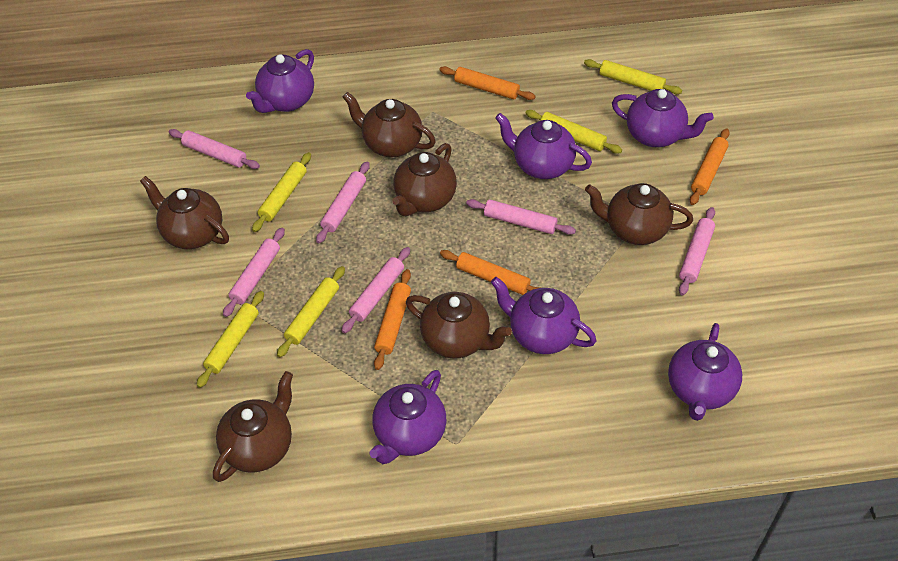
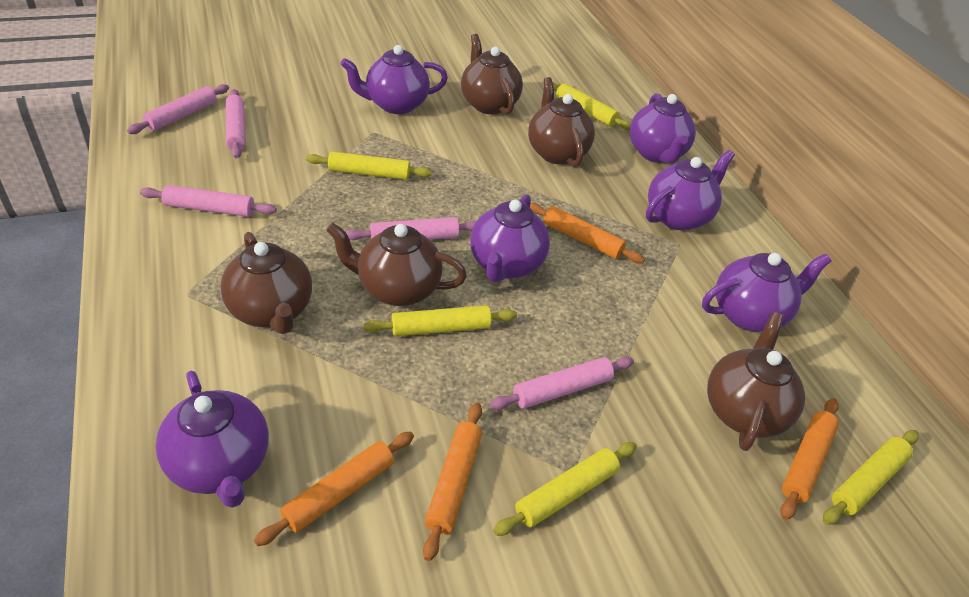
brown teapot: 6 -> 5
pink rolling pin: 6 -> 5

